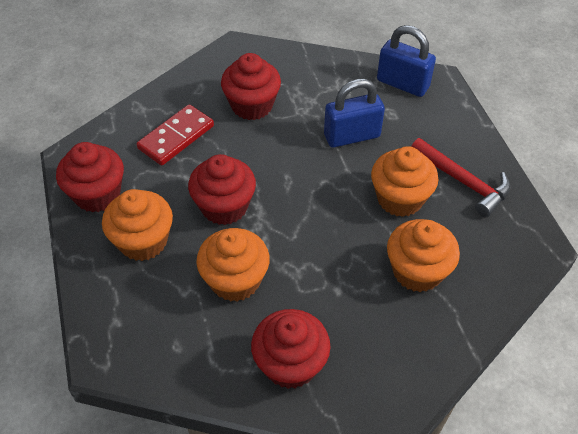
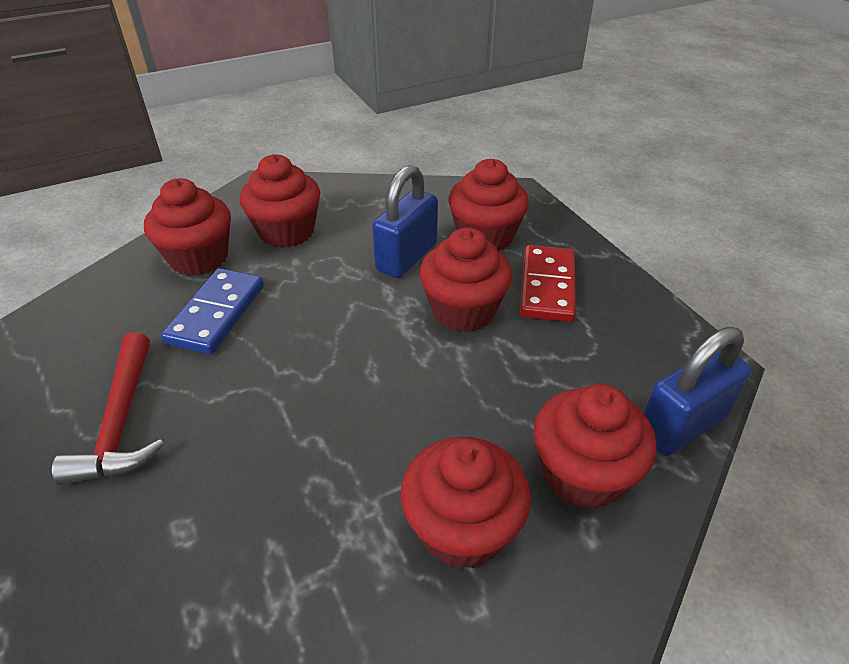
blue domino: 0 -> 1
orange cupcake: 4 -> 0
red cupcake: 4 -> 6

